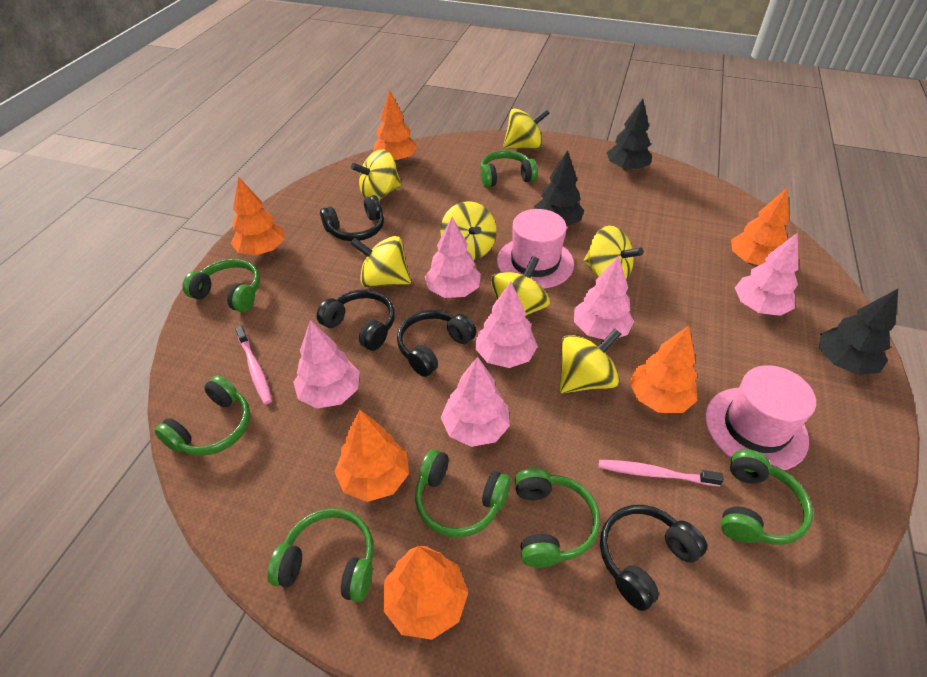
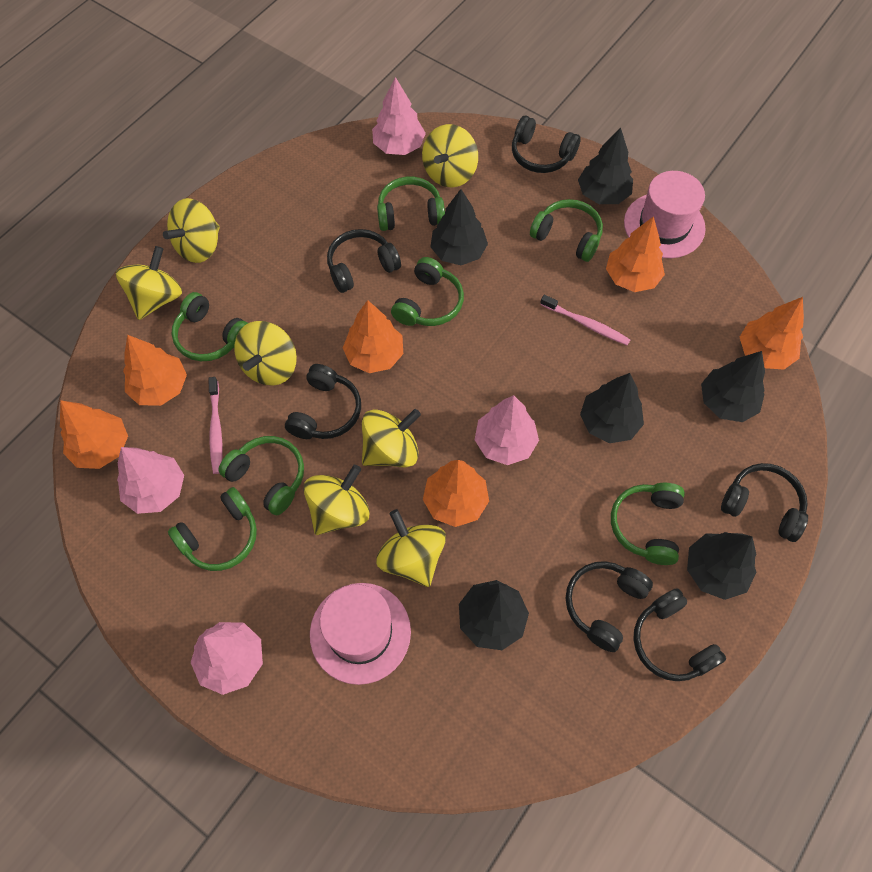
black headphones: 4 -> 6
black tree: 3 -> 6
pink tree: 6 -> 4

